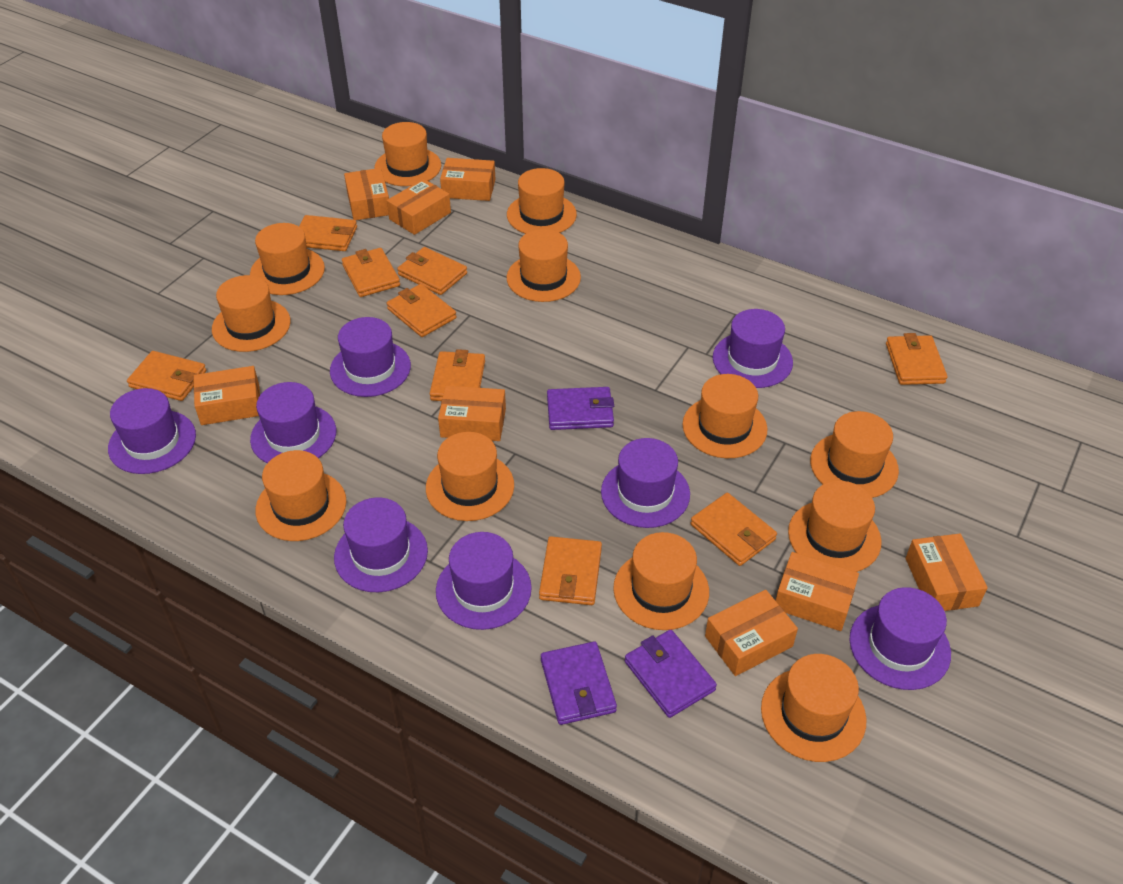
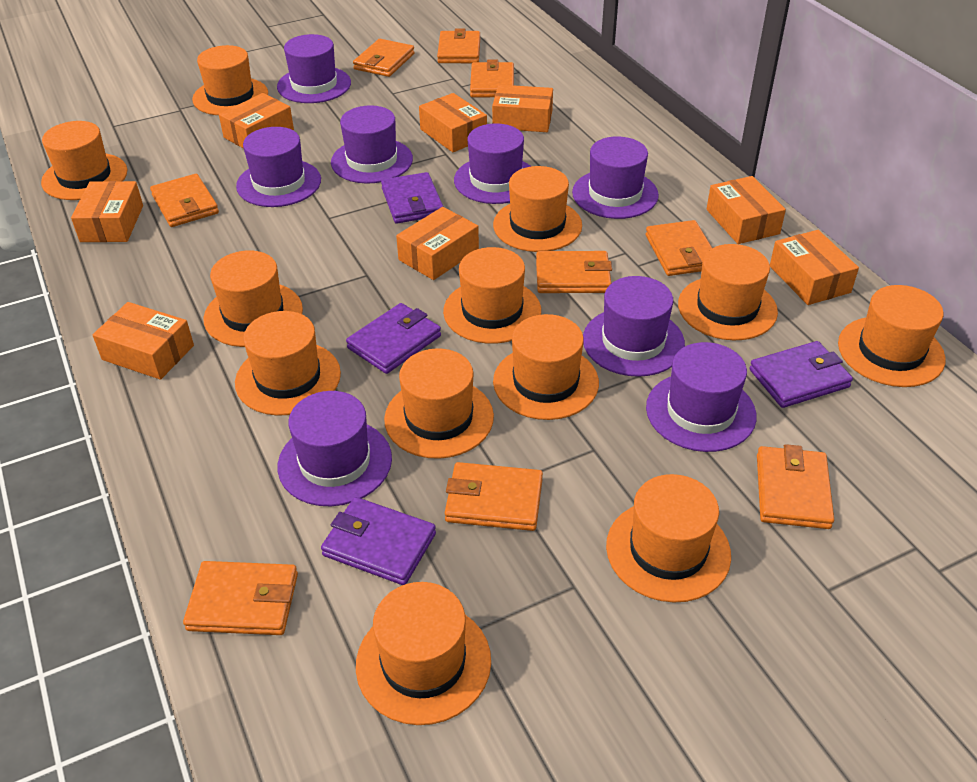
purple wallet: 3 -> 4

